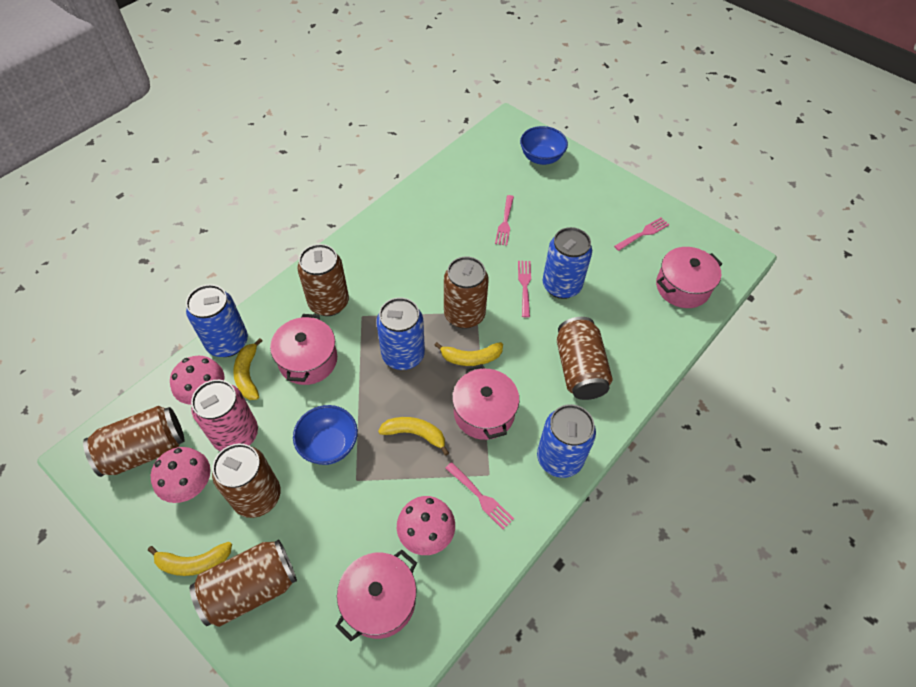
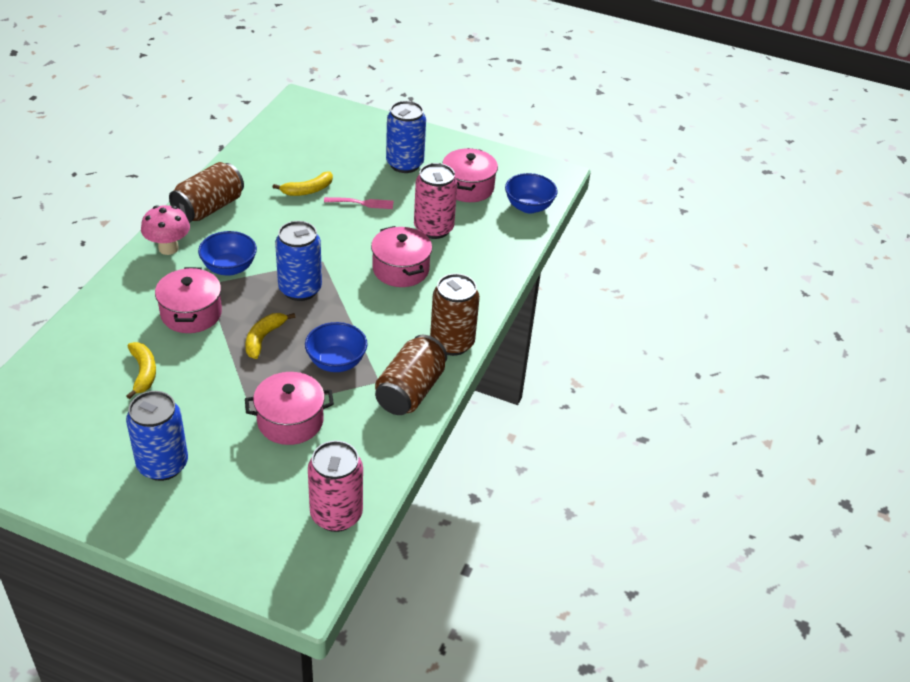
blue bowl: 2 -> 3
blue can: 4 -> 3
brown can: 6 -> 3
pink can: 1 -> 2
pink fork: 4 -> 1
pink mushroom: 3 -> 1
yellow banana: 4 -> 3

